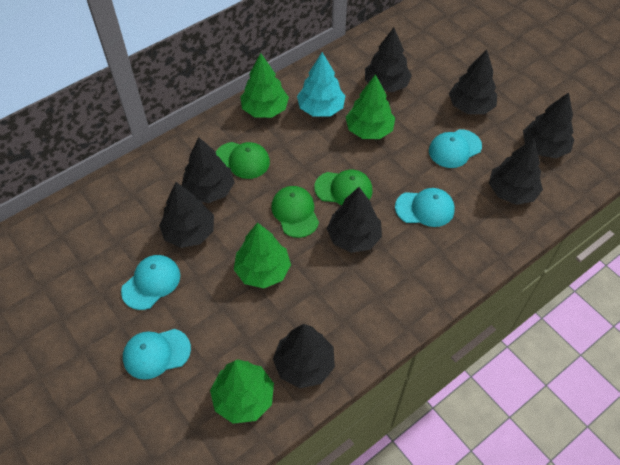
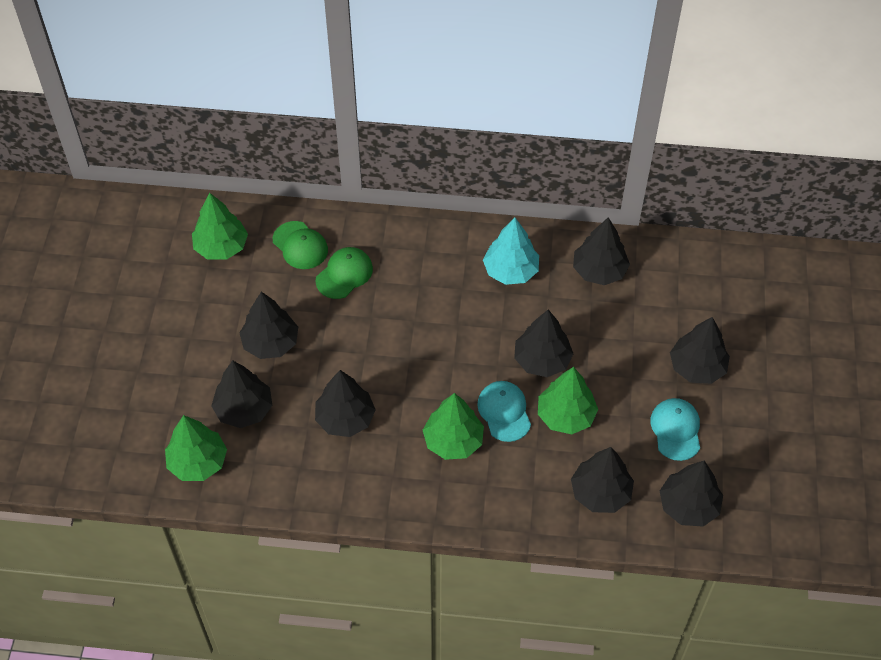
green cap: 3 -> 2
turquoise cap: 4 -> 2

